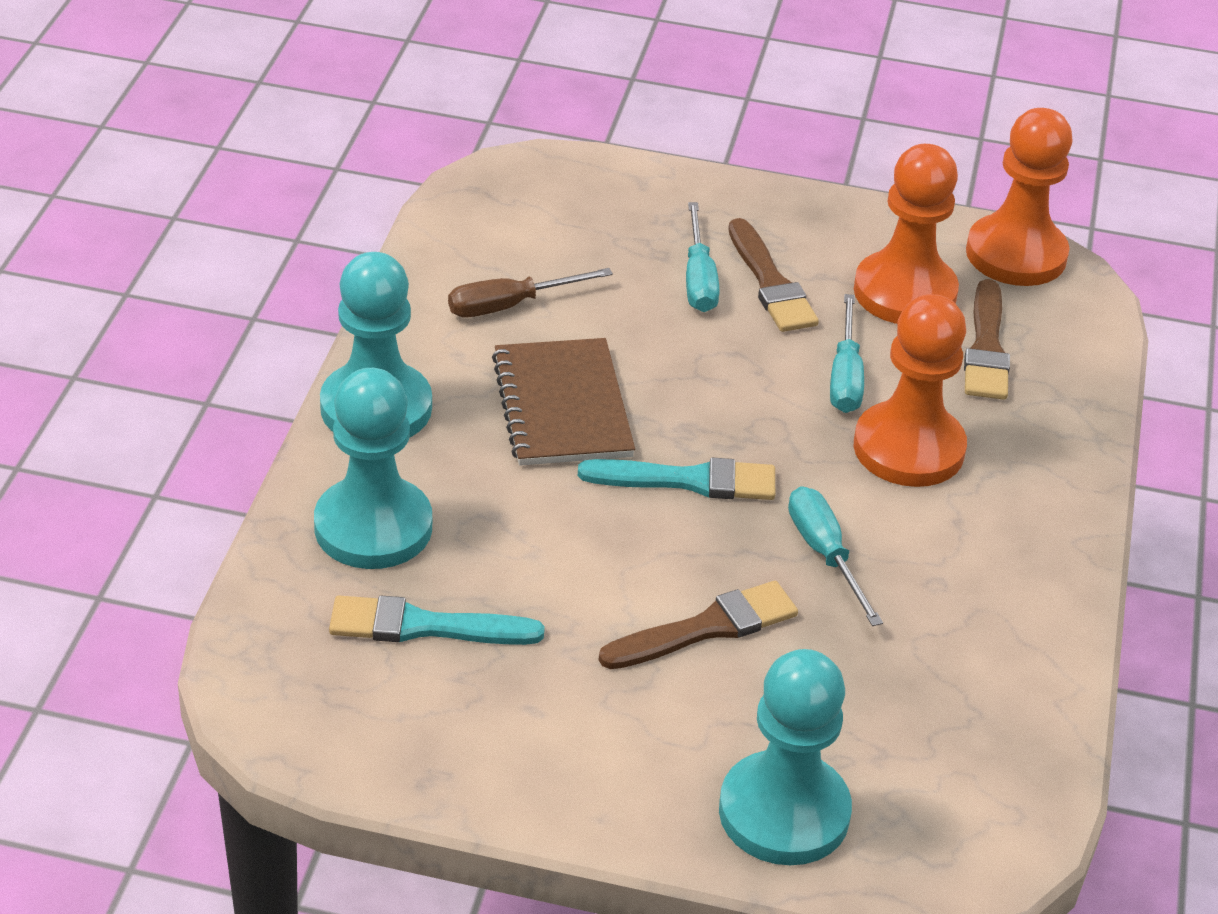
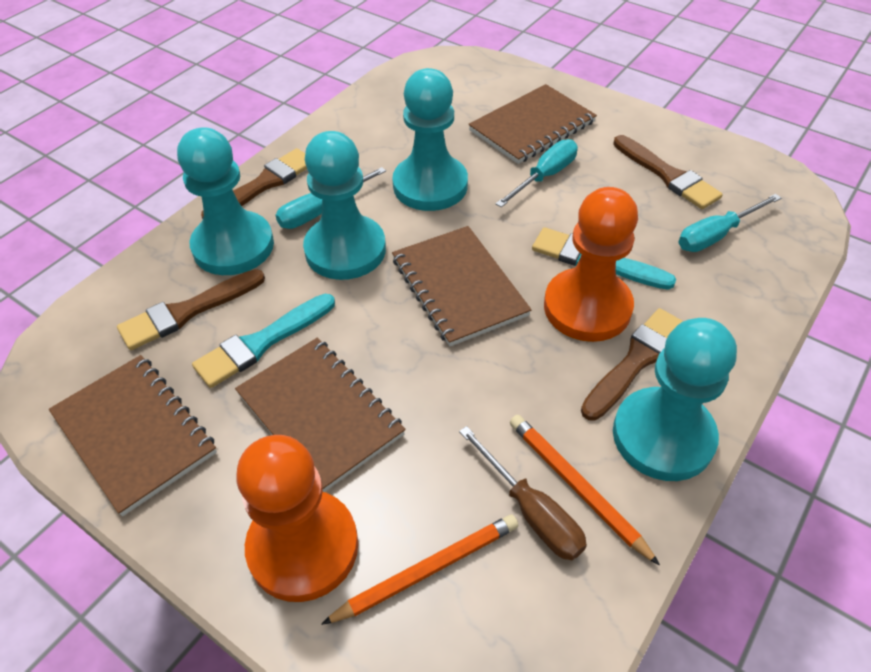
brown brush: 3 -> 4
brown notebook: 1 -> 4
orange pawn: 3 -> 2
orange pencil: 0 -> 2
turquoise pawn: 3 -> 4

